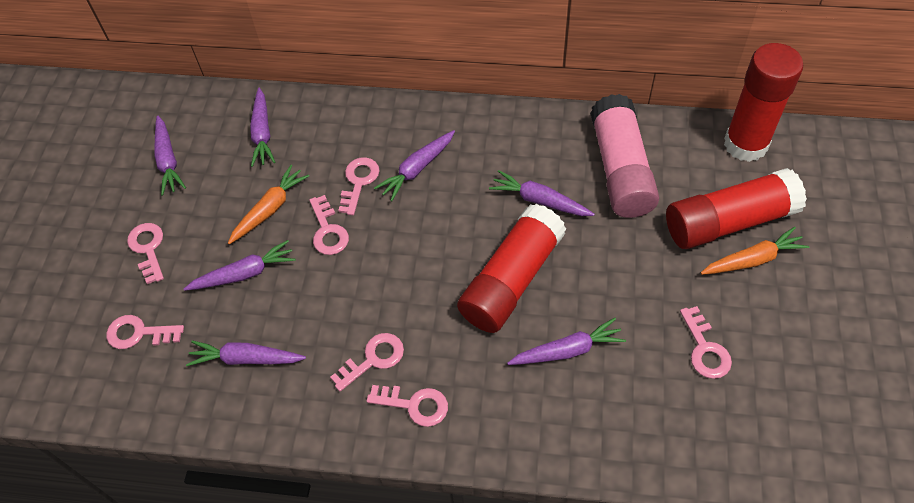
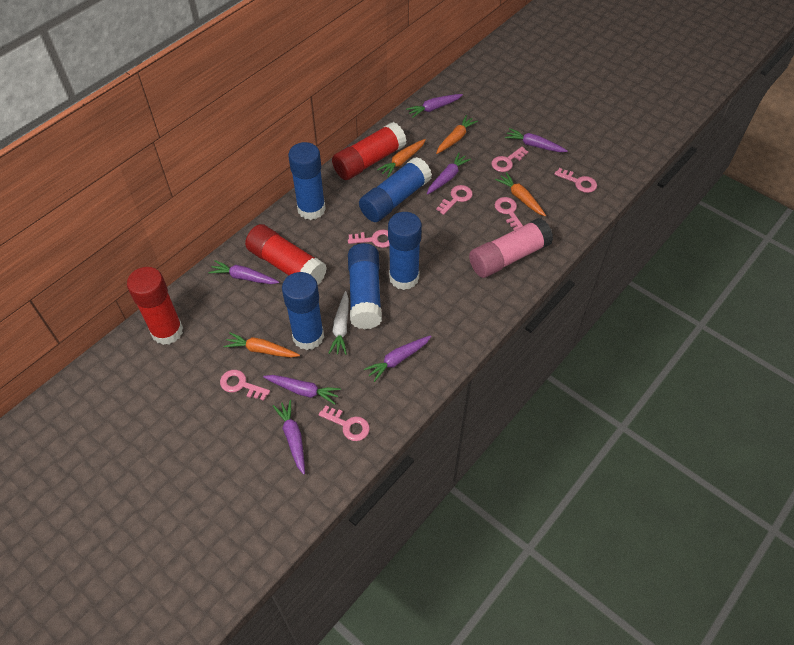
blue glue stick: 0 -> 5
orange carrot: 2 -> 4
white carrot: 0 -> 1

